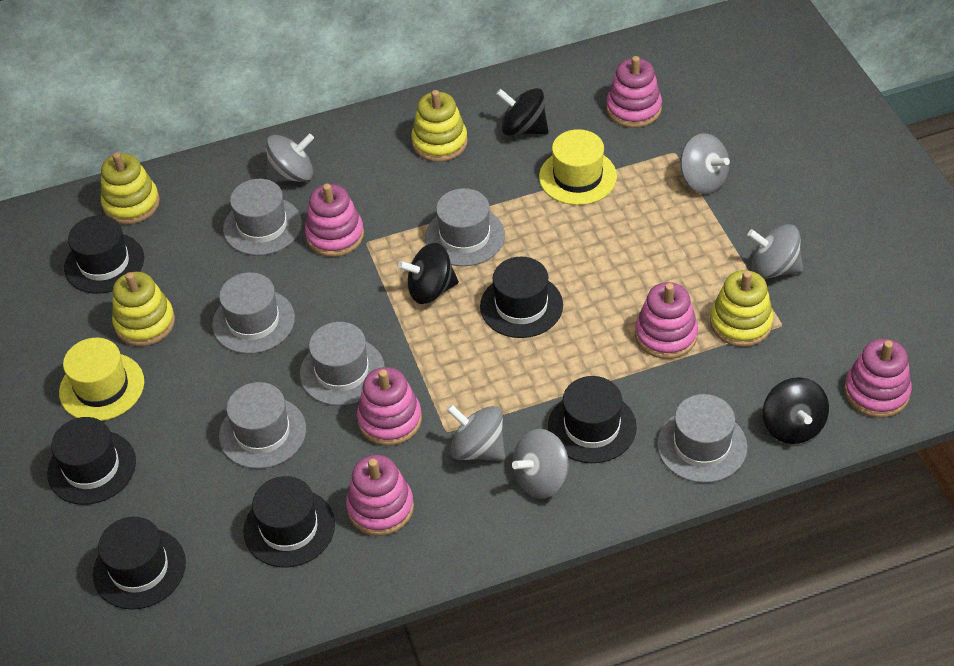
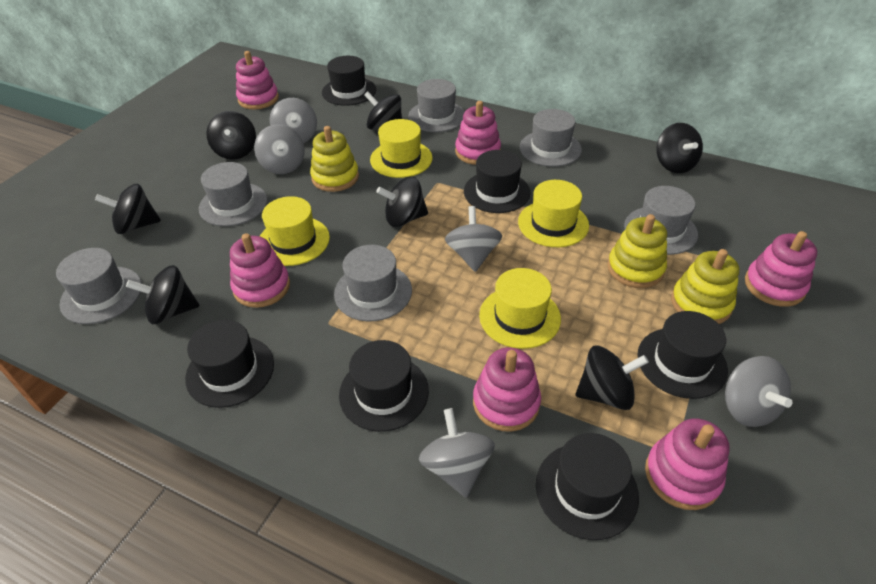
black spinning top: 3 -> 7
yellow hat: 2 -> 4
yellow stacking toy: 4 -> 3

